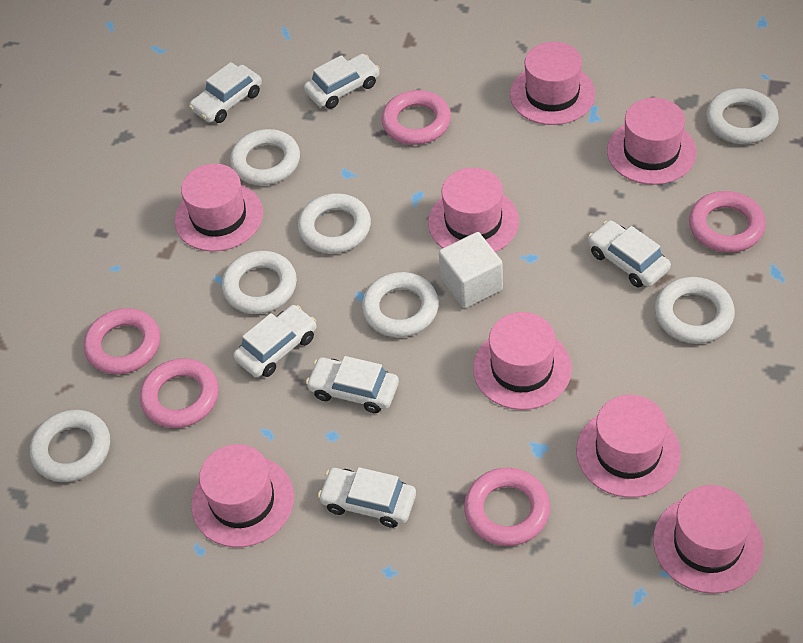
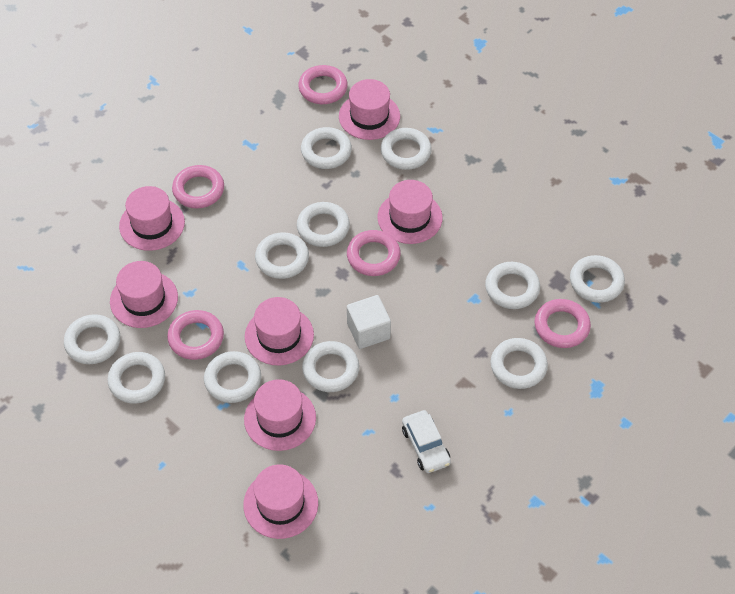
pink hat: 8 -> 7
white car: 6 -> 1
white ring: 7 -> 11

